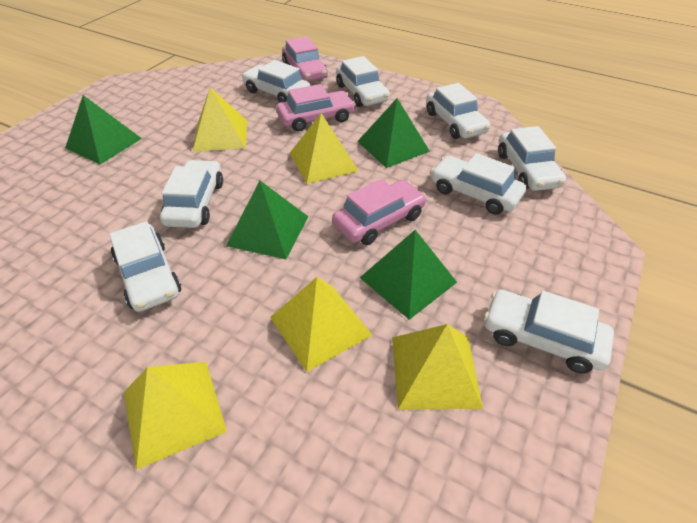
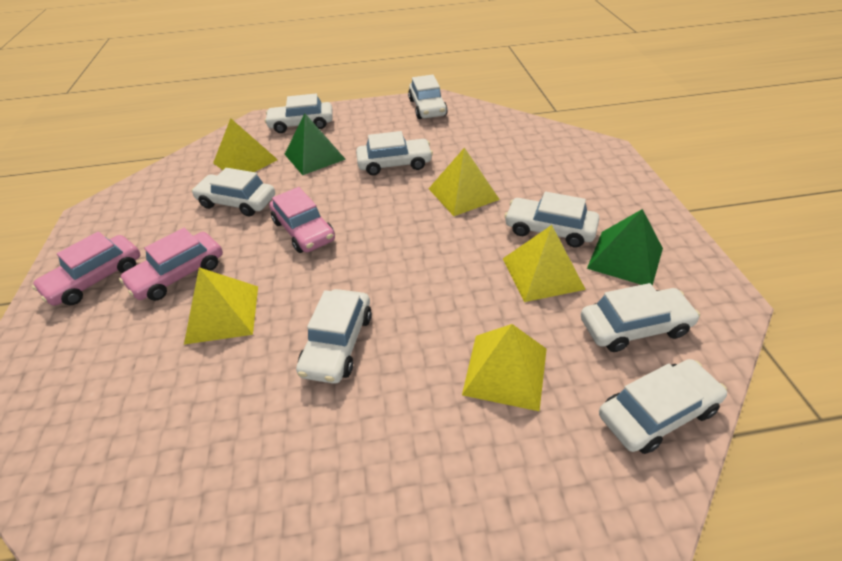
green pyramid: 4 -> 2

